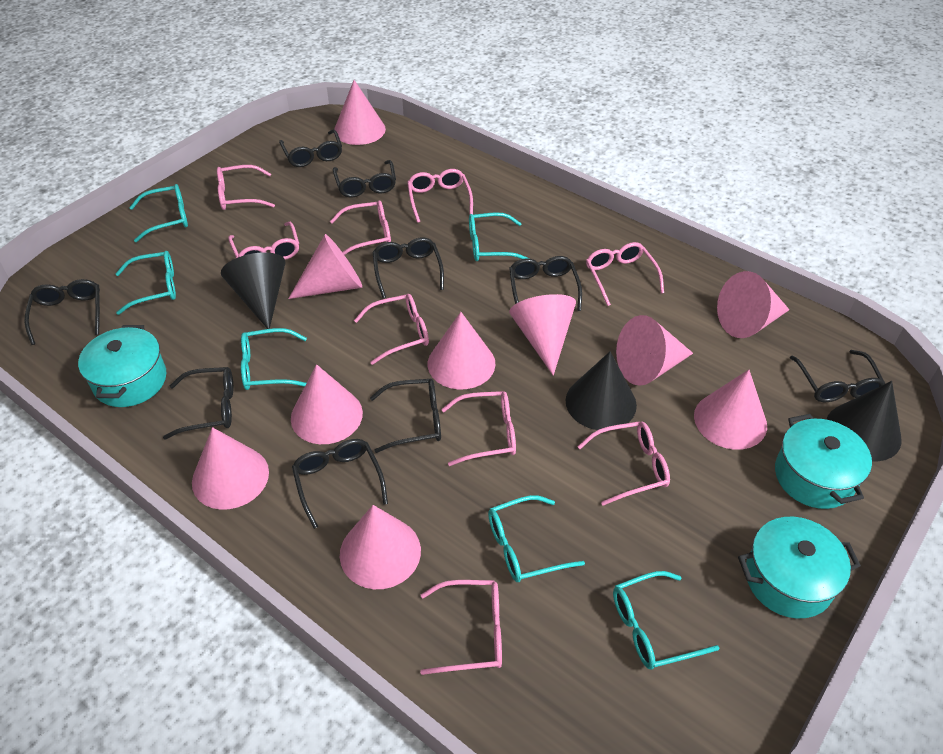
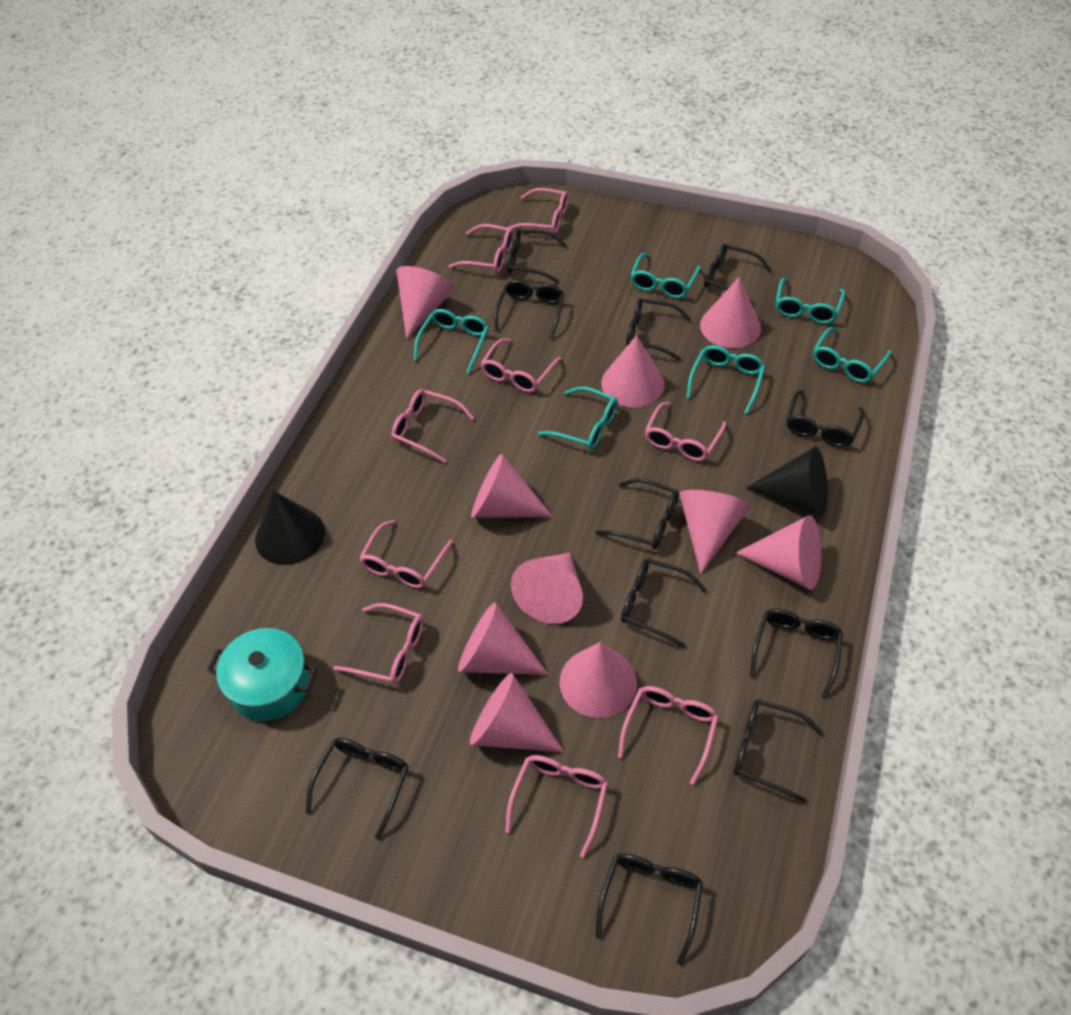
black cone: 3 -> 2
black glasses: 9 -> 11
turquoise pot: 3 -> 1

